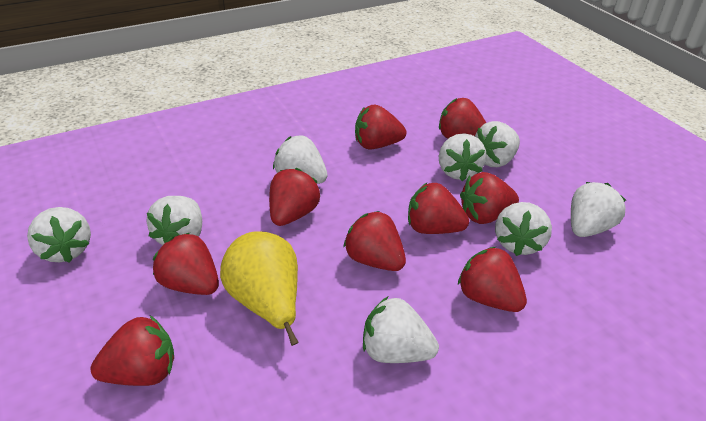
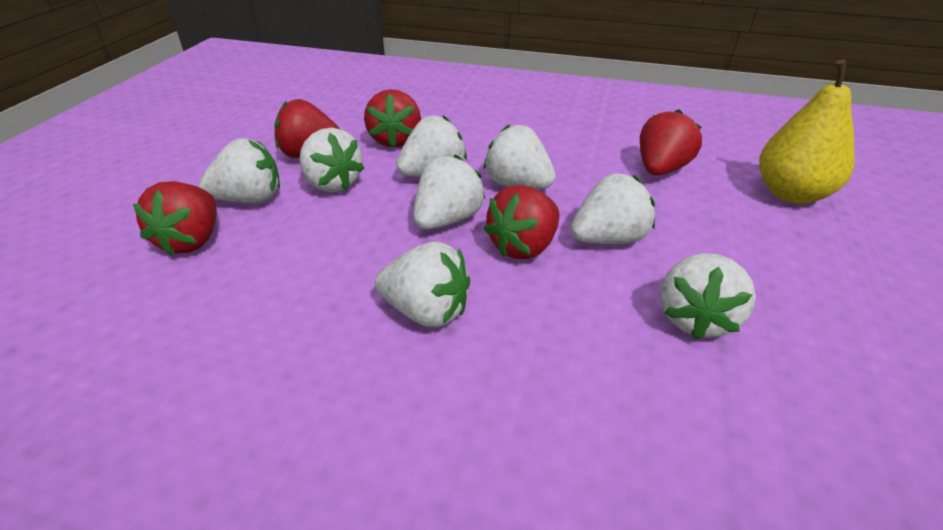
red strawberry: 9 -> 5

